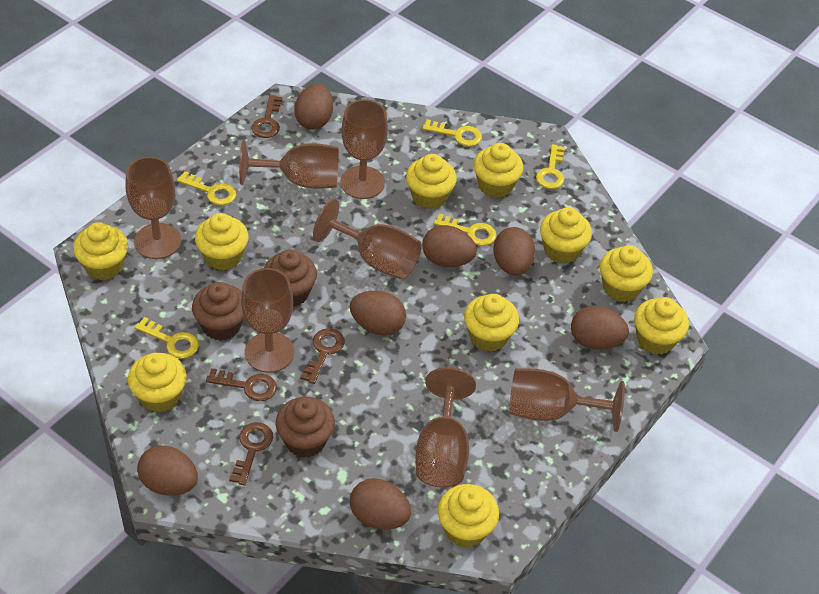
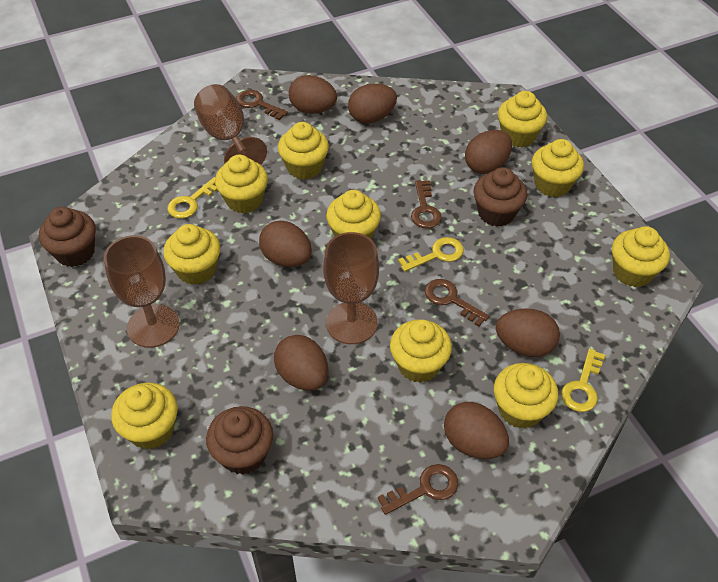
brown goblet: 7 -> 3
yellow key: 5 -> 3

